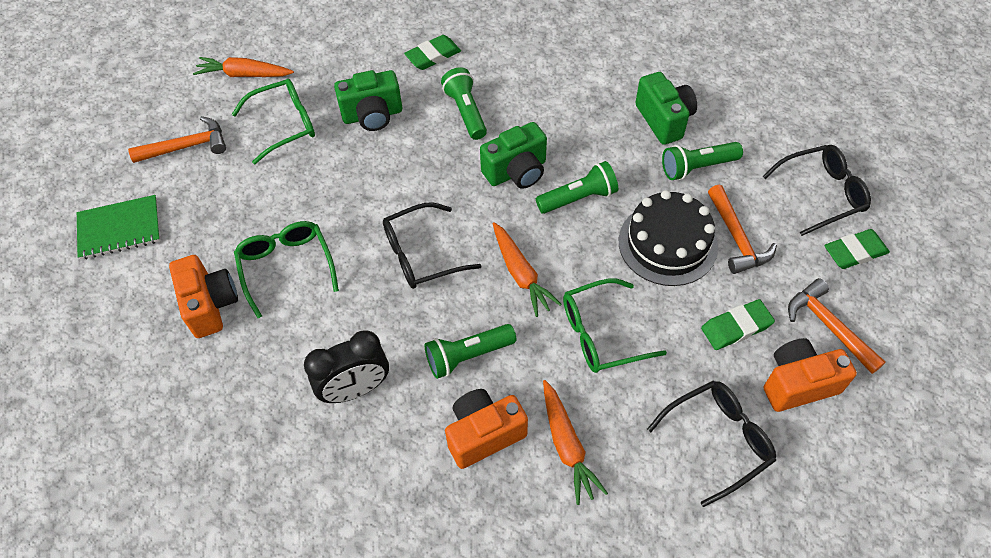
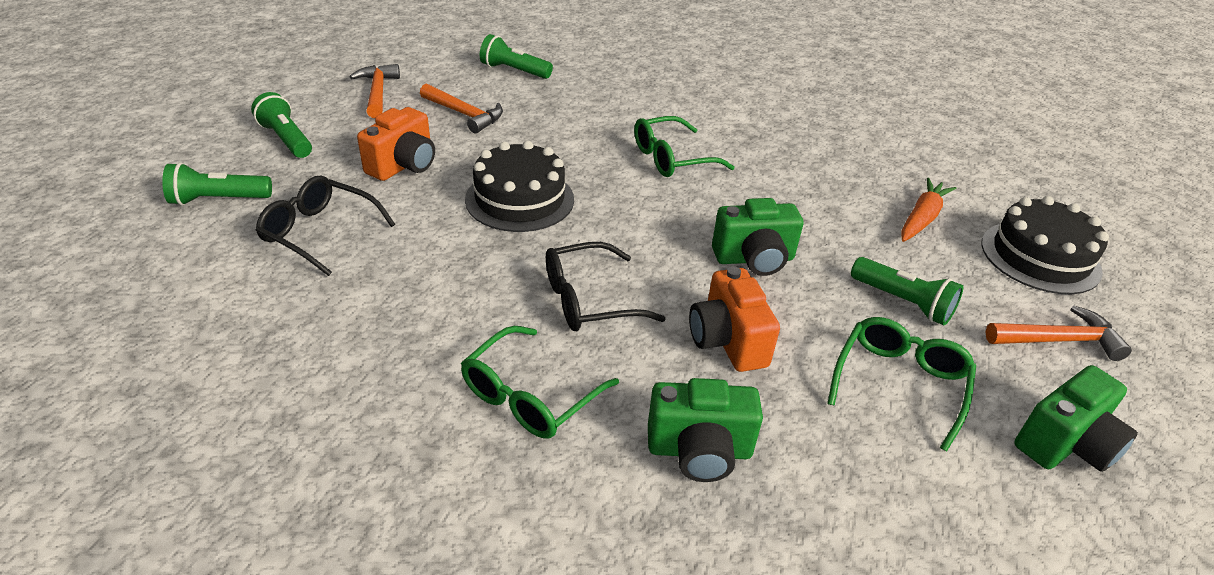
black cake: 1 -> 2
black clock: 1 -> 0
black glasses: 3 -> 2
green eraser: 3 -> 0
green notebook: 1 -> 0
orange camera: 3 -> 2
orange carrot: 3 -> 1

